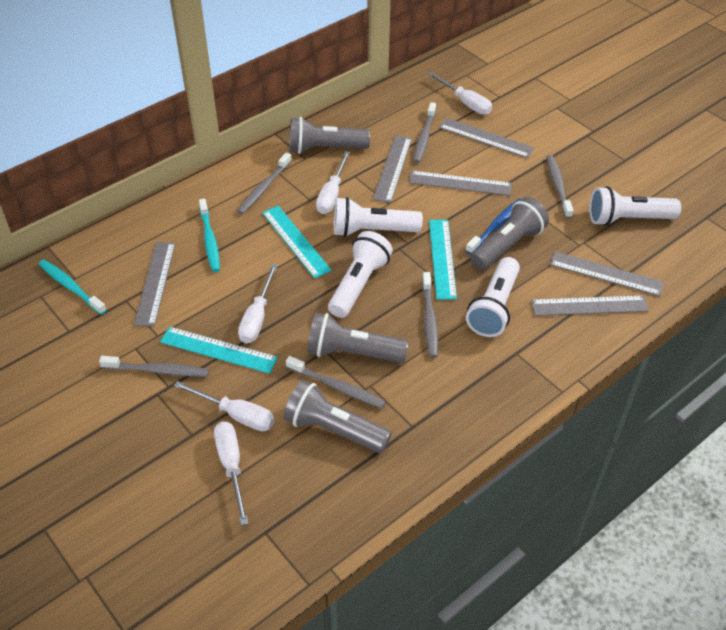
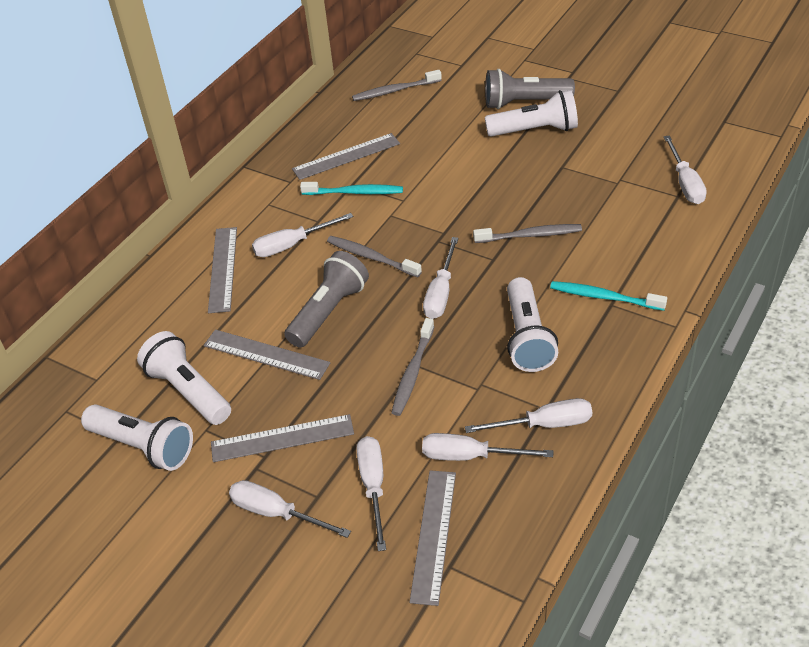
blue toothbrush: 1 -> 0
grey flashlight: 4 -> 2
grey ruler: 6 -> 5
grey toothbrush: 6 -> 4
turquoise ruler: 3 -> 0
white screwdriver: 5 -> 7

